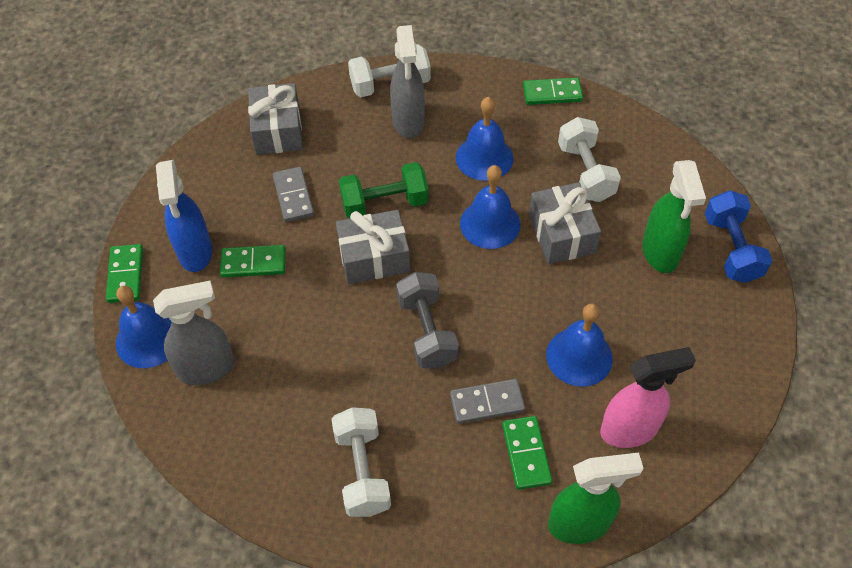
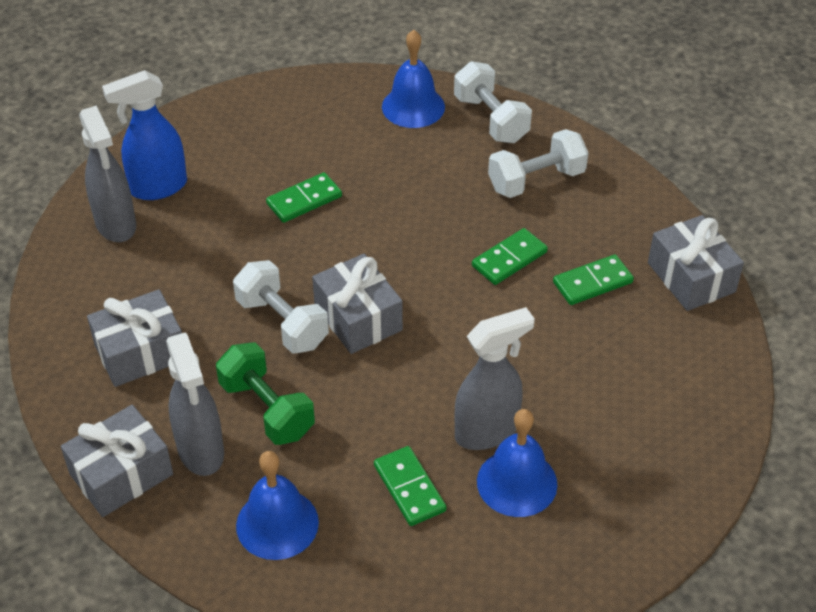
blue bell: 4 -> 3
blue dumbbell: 1 -> 0
green spray bottle: 2 -> 0
grey domino: 2 -> 0
grey dumbbell: 1 -> 0
grey gift: 3 -> 4
grey spray bottle: 2 -> 3
pink spray bottle: 1 -> 0

